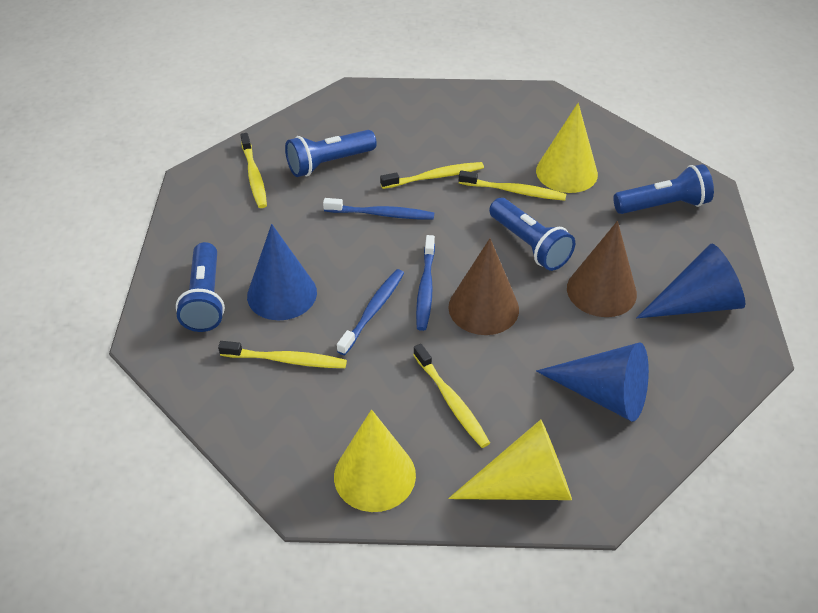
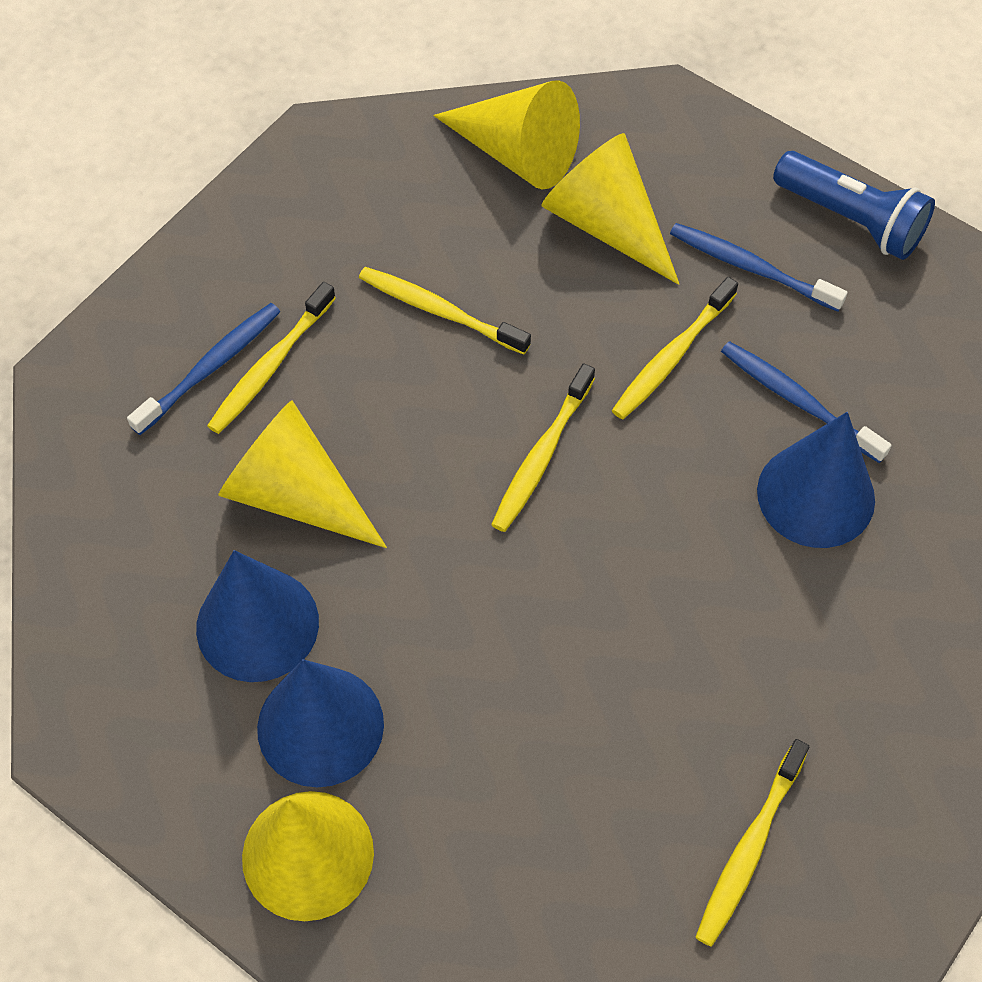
blue flashlight: 4 -> 1
brown cone: 2 -> 0
yellow cone: 3 -> 4

